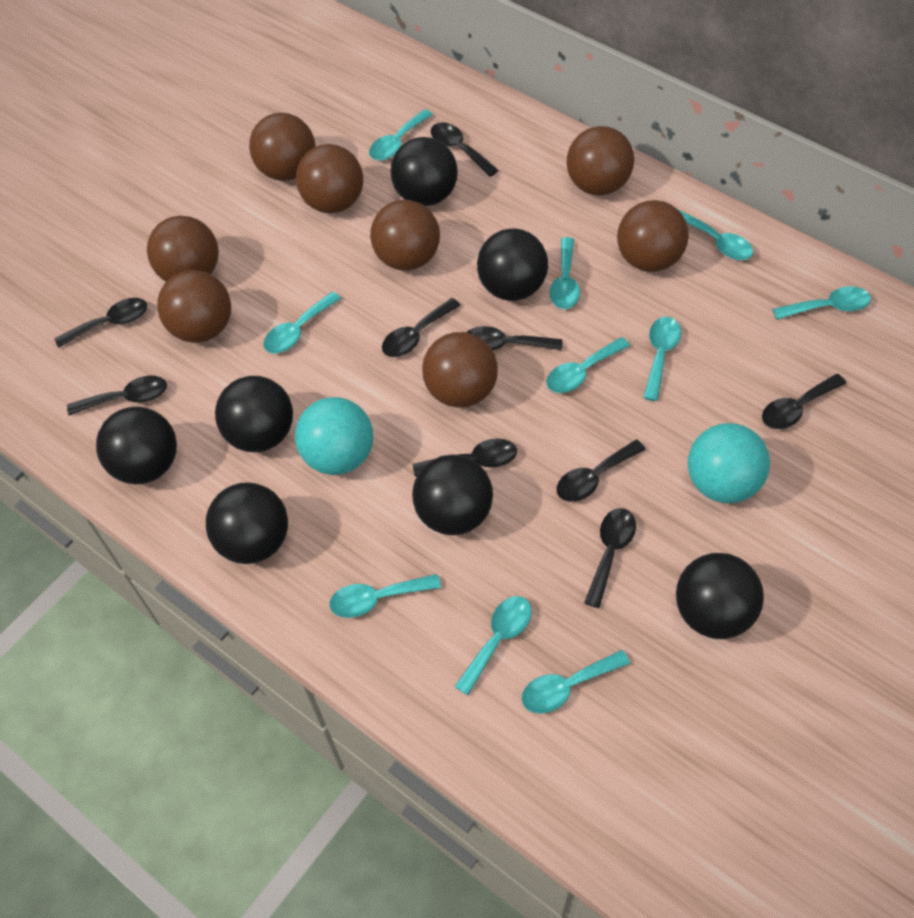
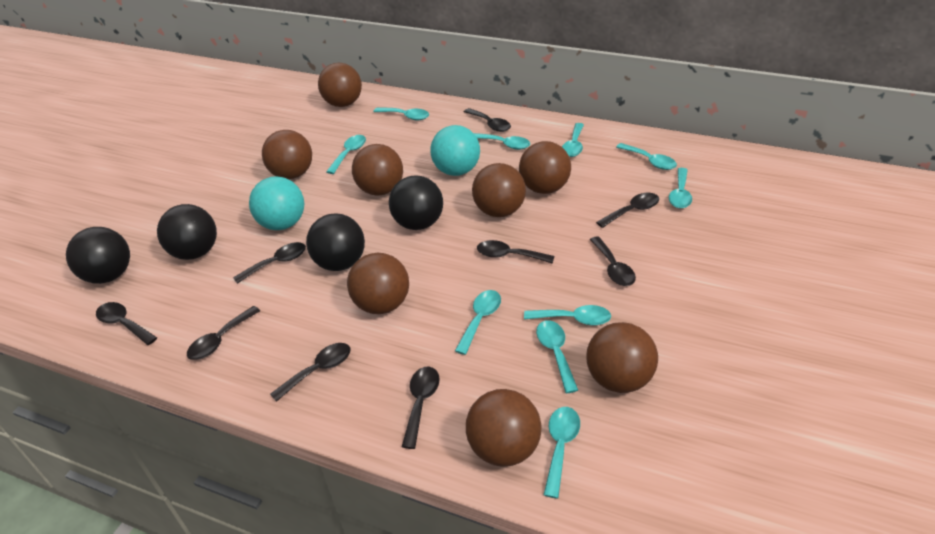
black ball: 7 -> 4

